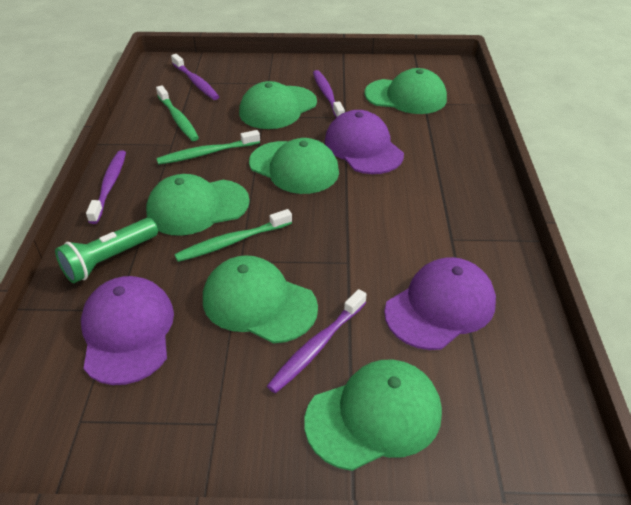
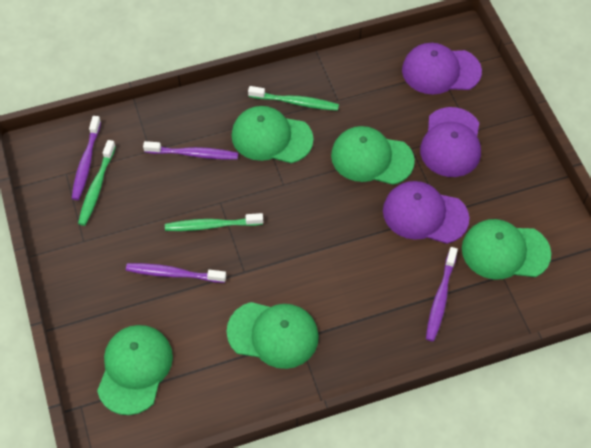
green cap: 6 -> 5
green flashlight: 1 -> 0

